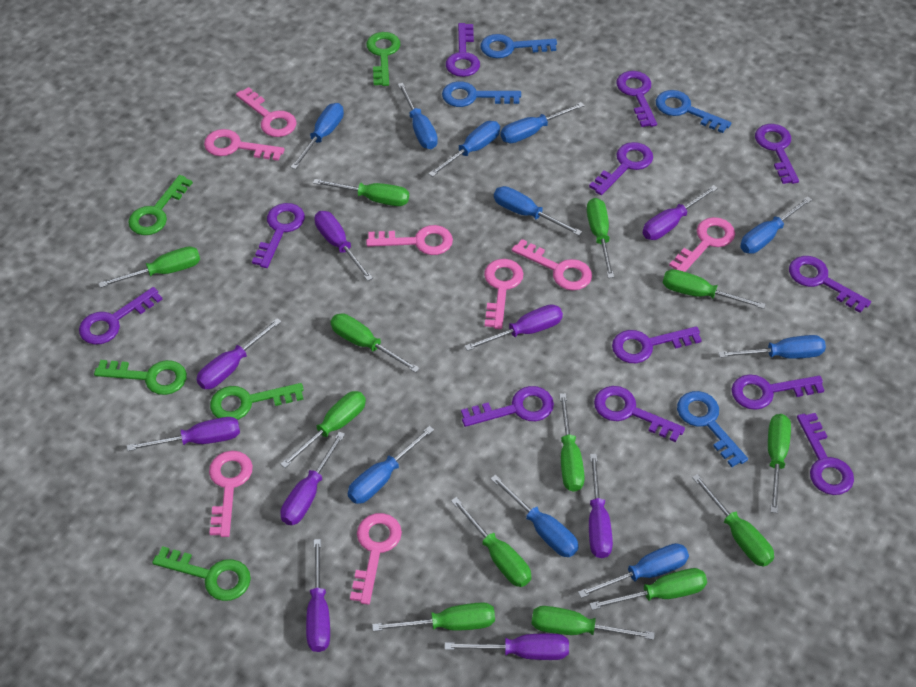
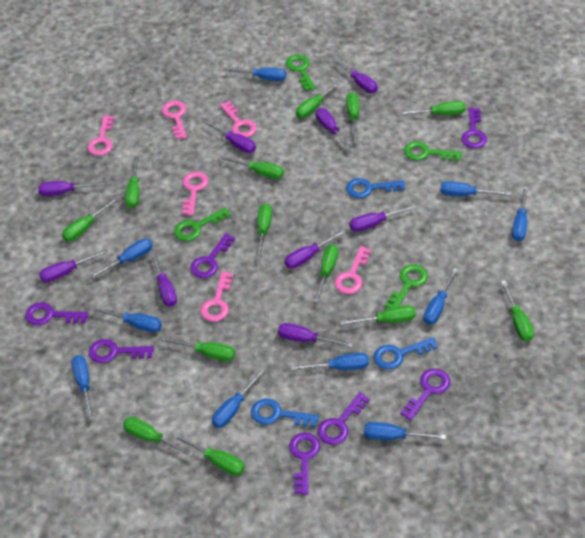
blue key: 4 -> 3
green key: 5 -> 4
pink key: 8 -> 6
purple key: 12 -> 7

